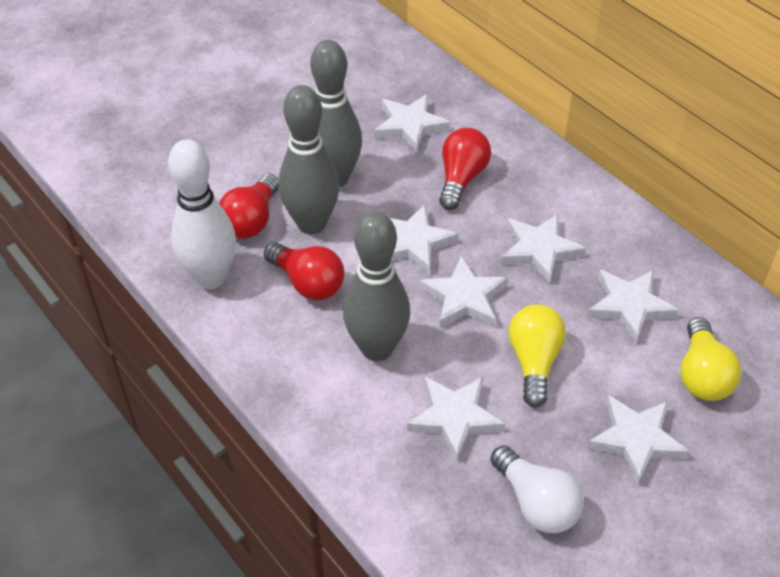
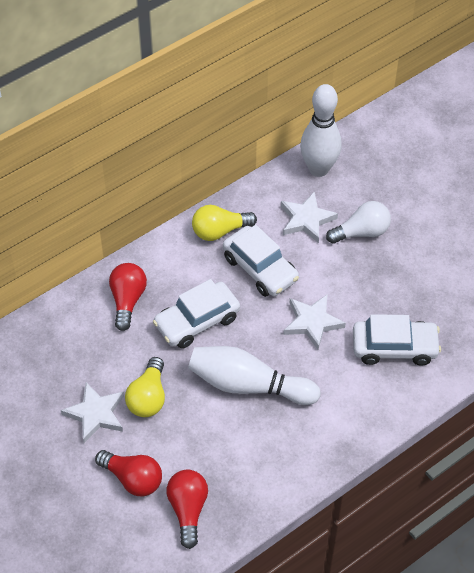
grey bowling pin: 3 -> 0
white bowling pin: 1 -> 2
white car: 0 -> 3
white star: 7 -> 3

